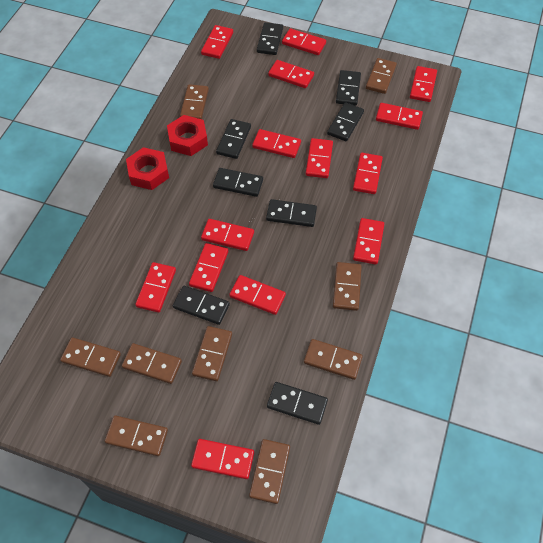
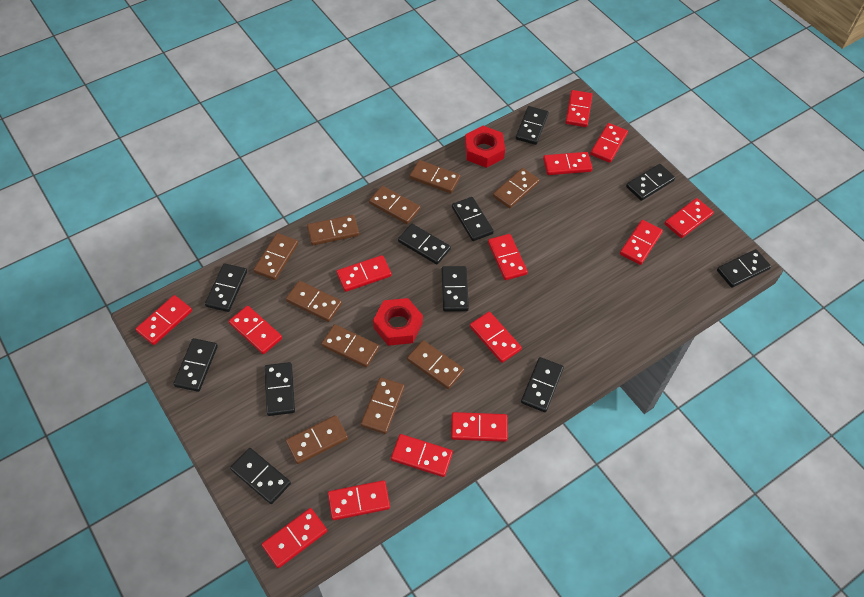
black domino: 8 -> 11
brown domino: 9 -> 10

